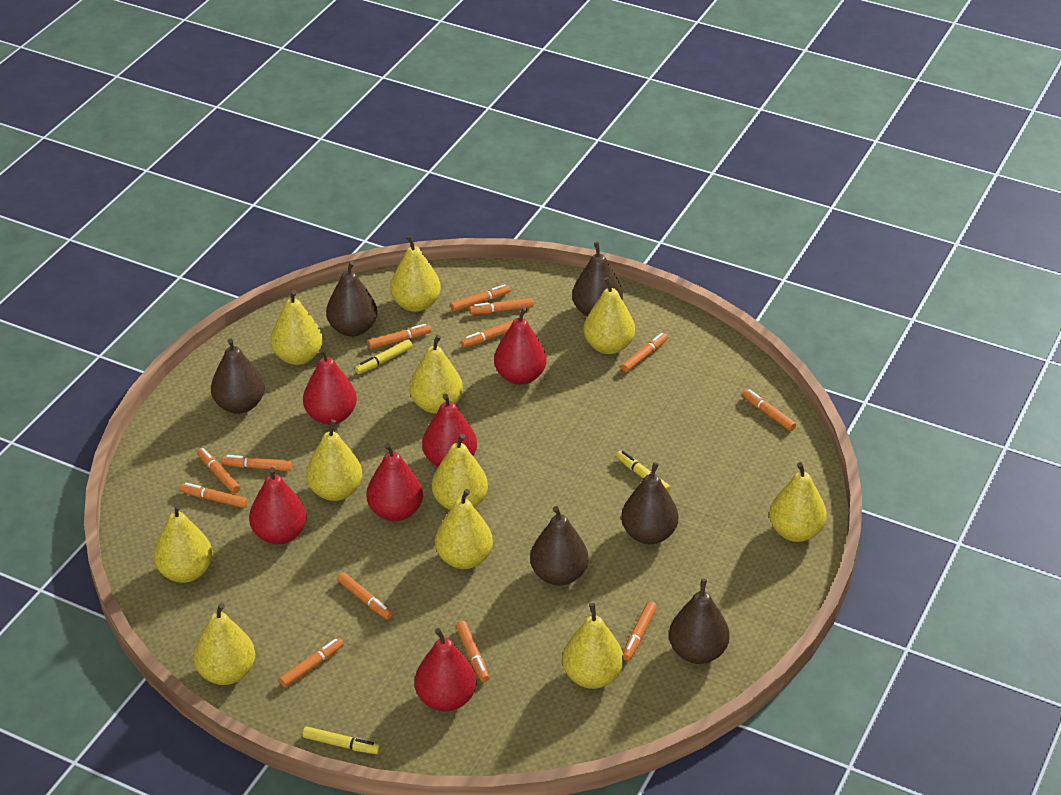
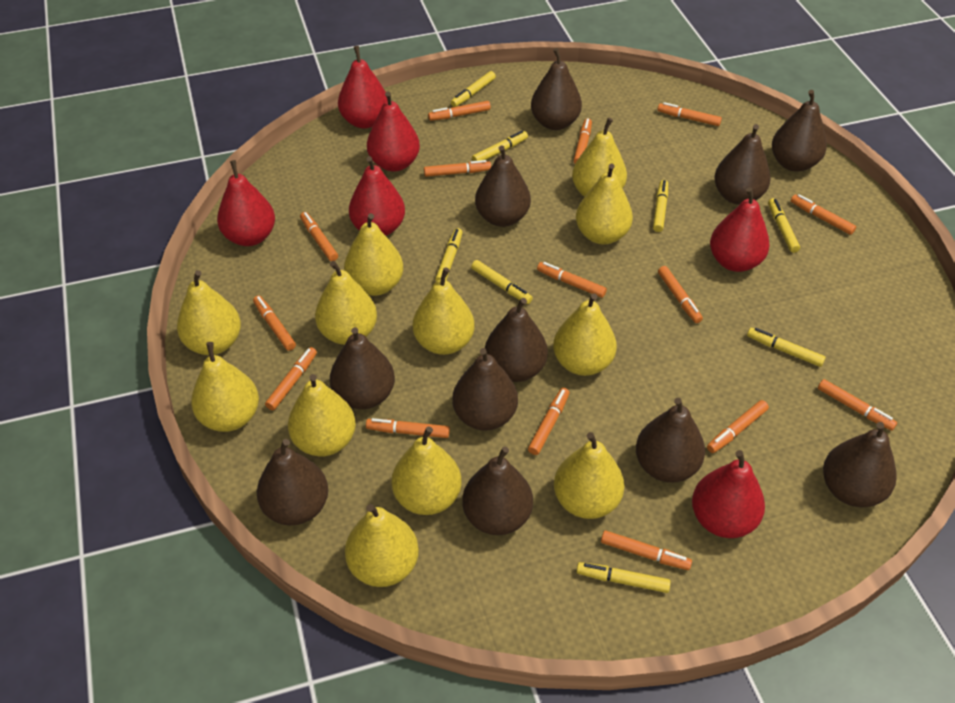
brown pear: 6 -> 11
orange marker: 13 -> 15
yellow marker: 3 -> 8
yellow pear: 11 -> 12

